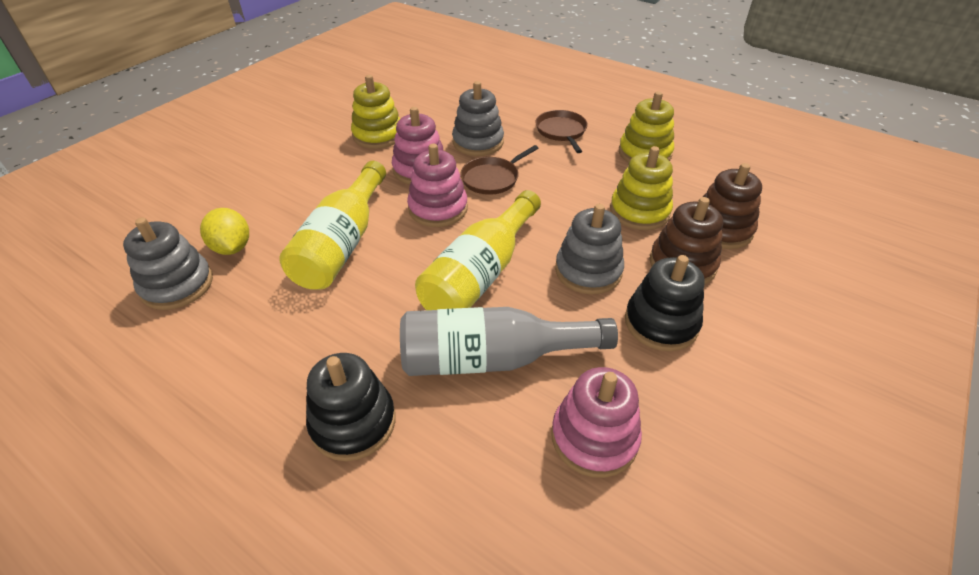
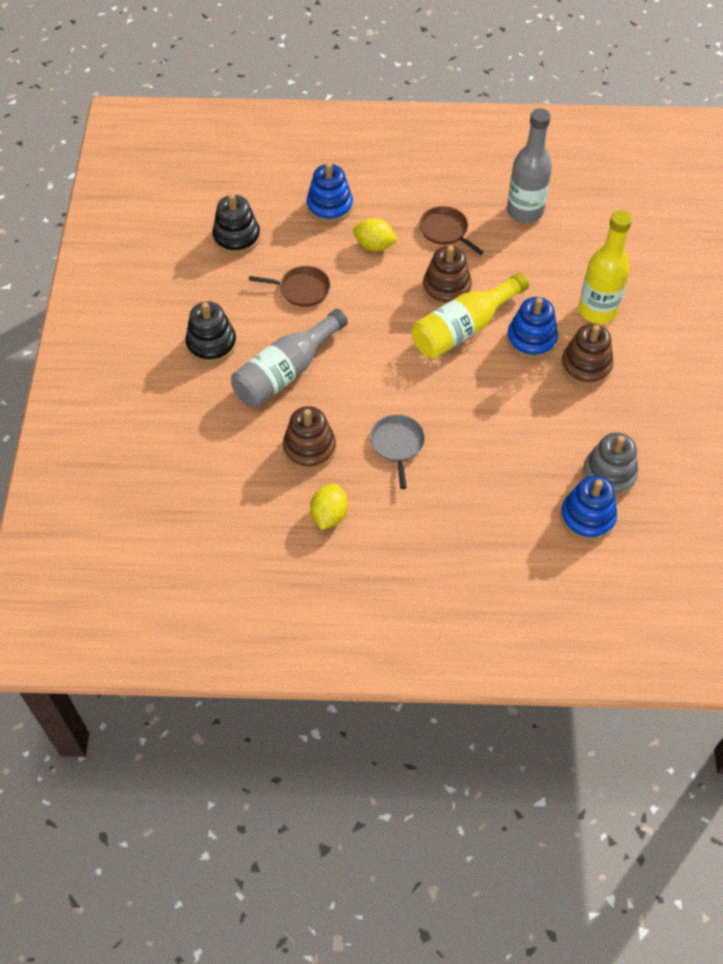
blue stacking toy: 0 -> 3
brown stacking toy: 2 -> 3
grey bottle: 1 -> 2
grey pan: 0 -> 1
grey stacking toy: 3 -> 1
pink stacking toy: 3 -> 0
yellow lemon: 1 -> 2
yellow stacking toy: 3 -> 0

